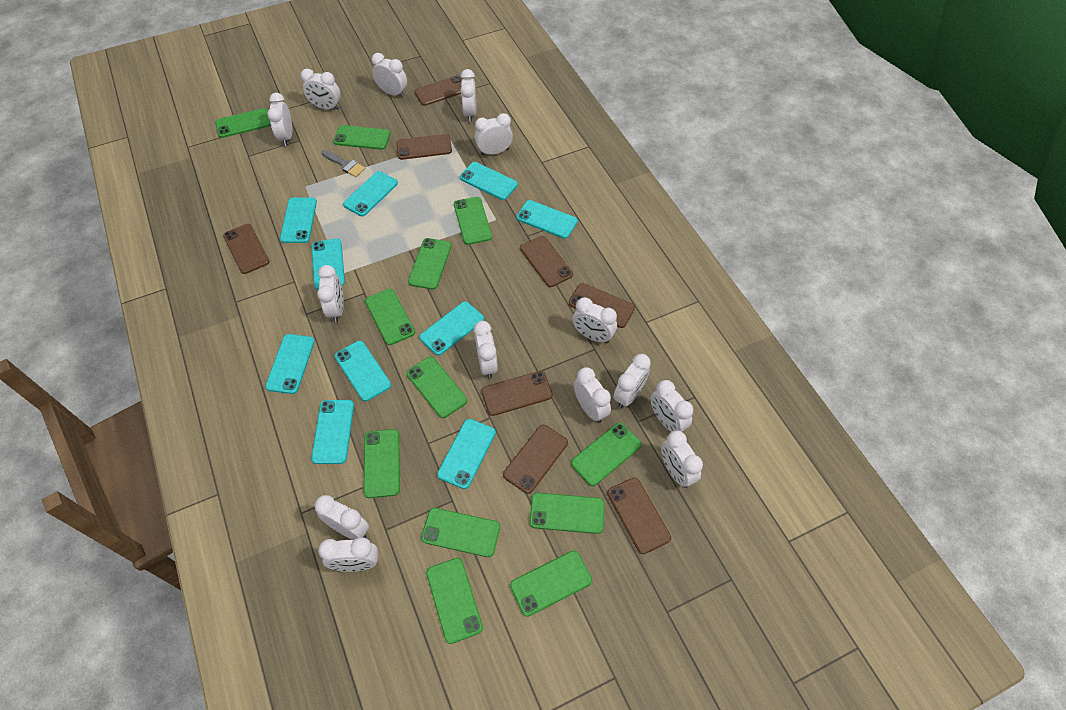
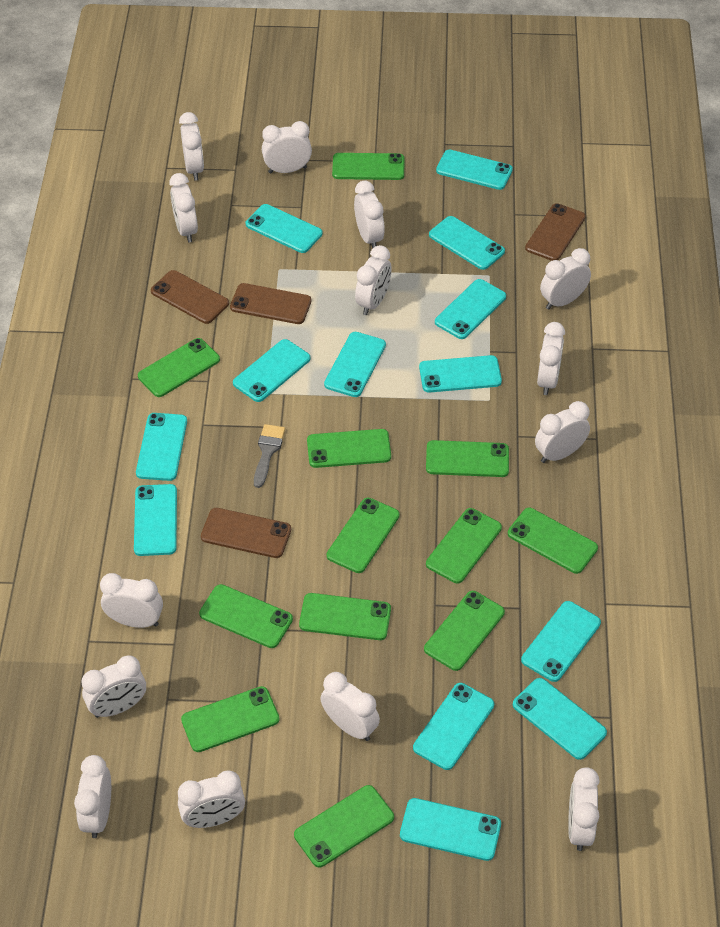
brown phone: 8 -> 4
turquoise phone: 10 -> 13

